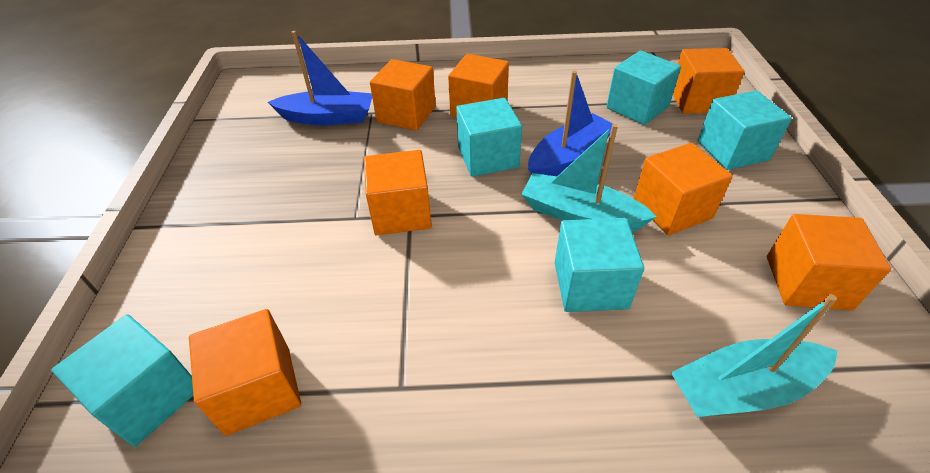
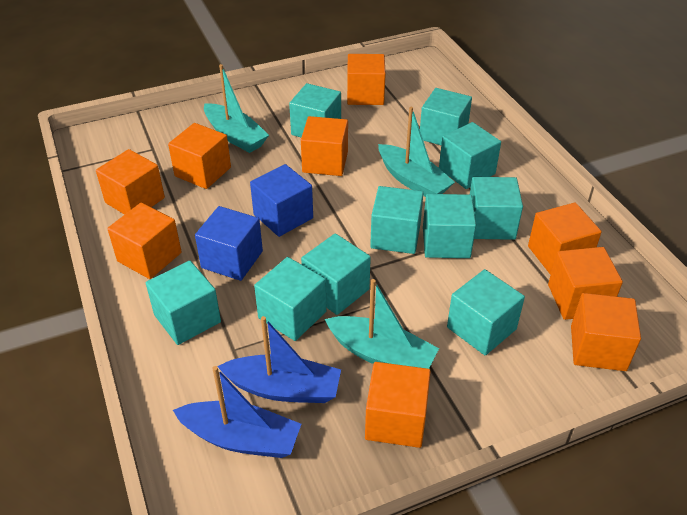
blue cube: 0 -> 2
orange cube: 7 -> 9
turquoise boat: 2 -> 3
turquoise cube: 5 -> 10

